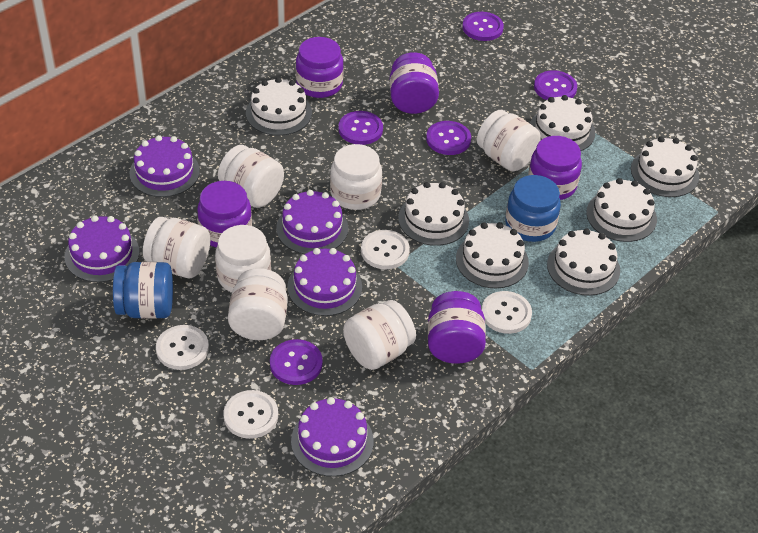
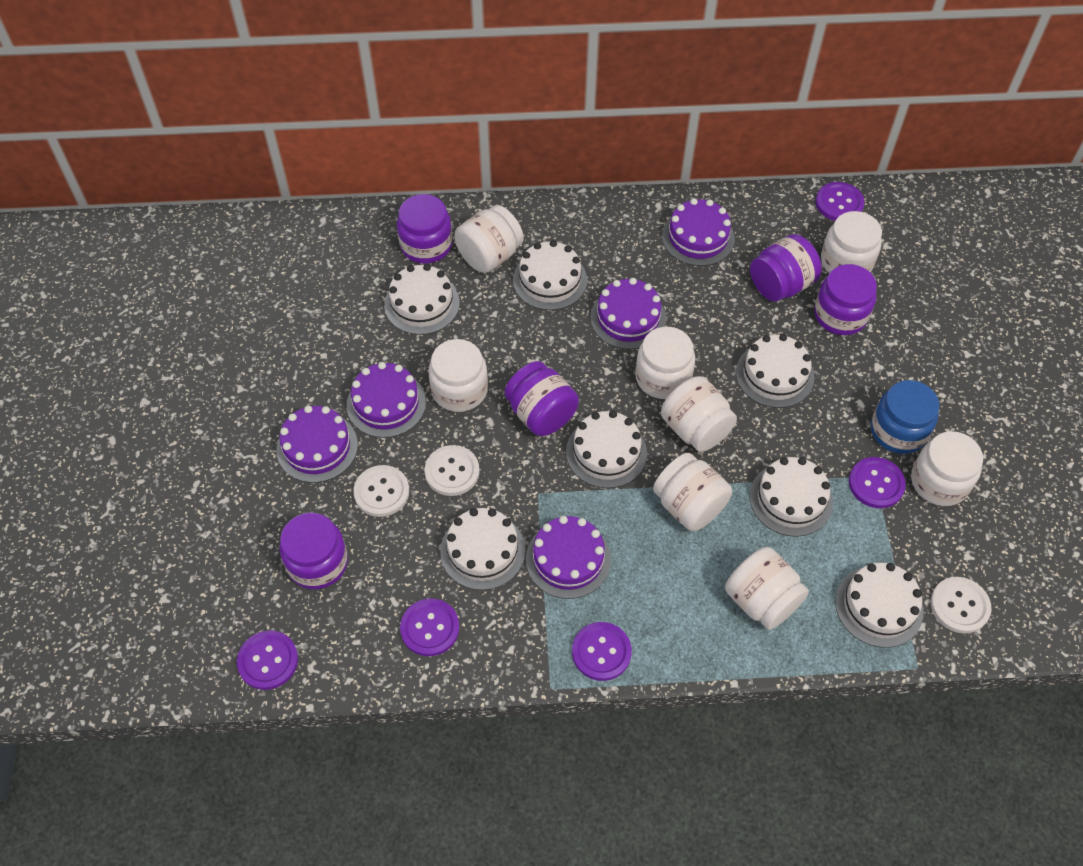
blue jar: 2 -> 1
white button: 4 -> 3
white jar: 7 -> 8

